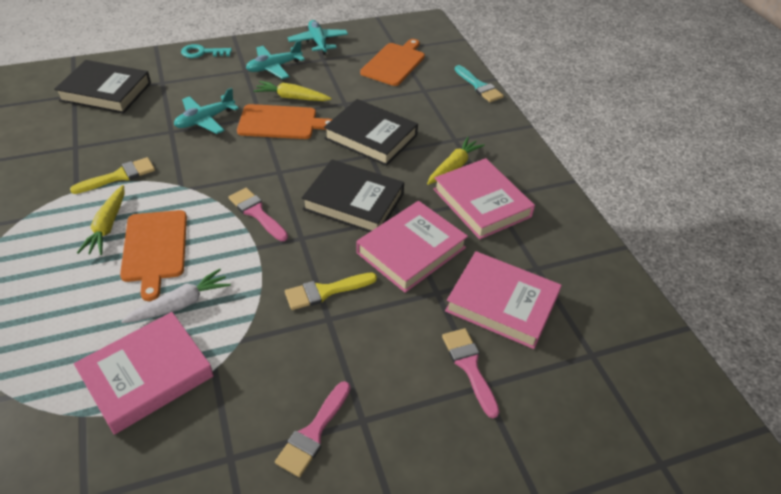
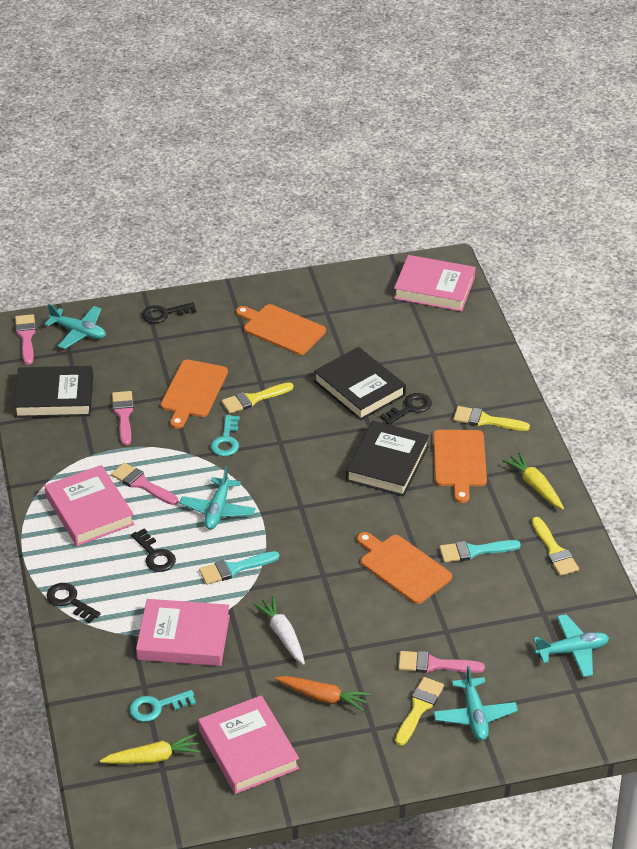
black key: 0 -> 4
orange carrot: 0 -> 1
orange cutting board: 3 -> 4
pink brush: 3 -> 4
turquoise brush: 1 -> 2
turquoise key: 1 -> 2
turquoise plane: 3 -> 4
yellow brush: 2 -> 4
yellow carrot: 3 -> 2

